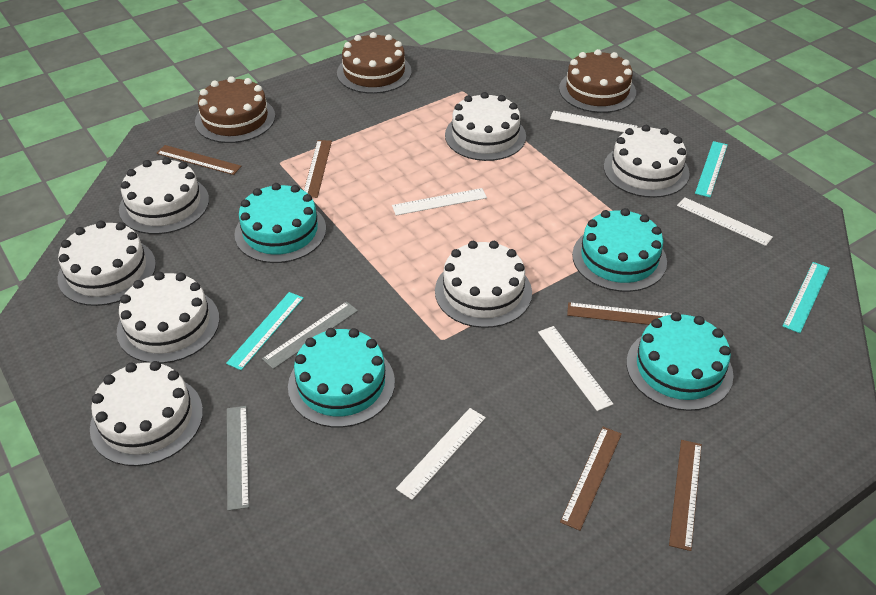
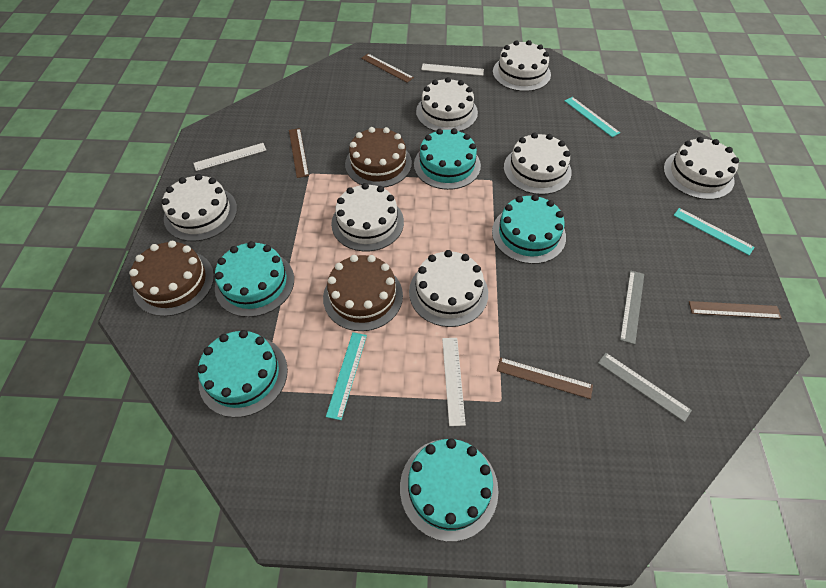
brown ruler: 5 -> 4
turquoise cake: 4 -> 5
white ruler: 5 -> 3

